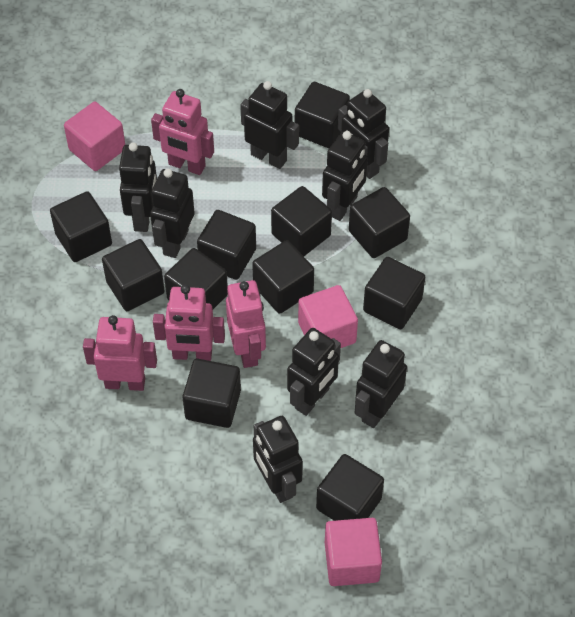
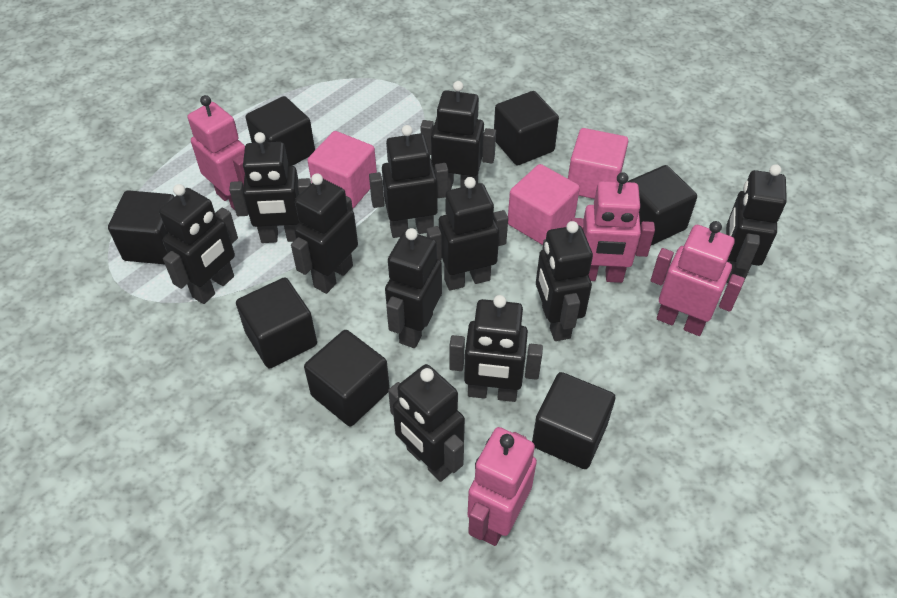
black cube: 11 -> 7
black robot: 8 -> 11

